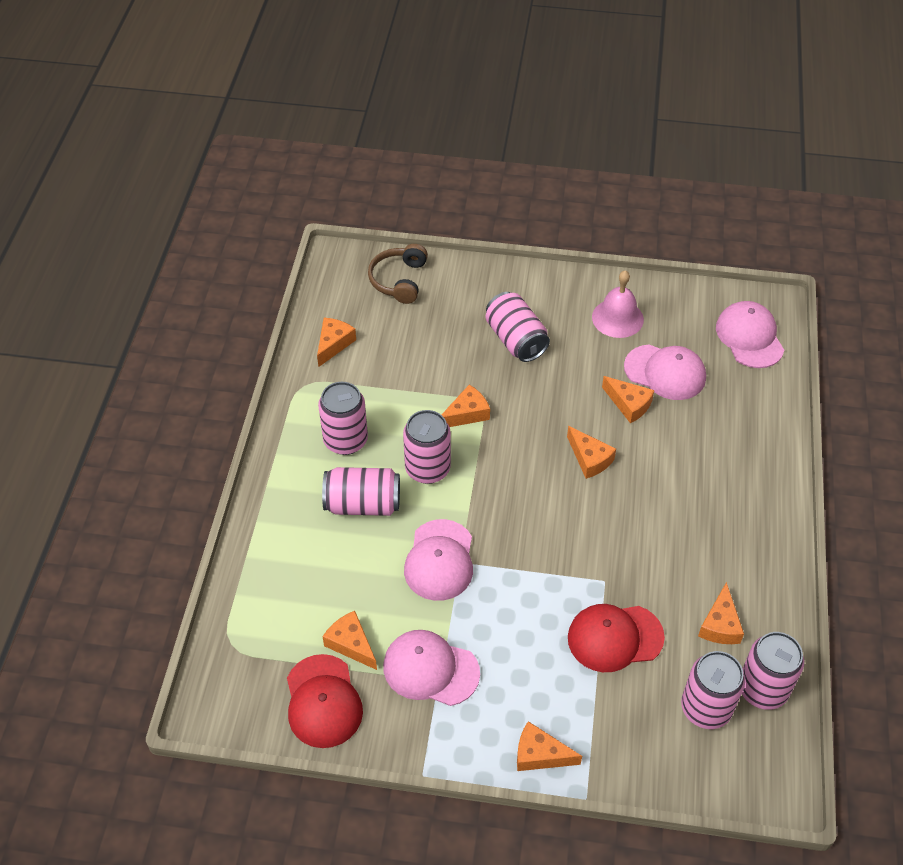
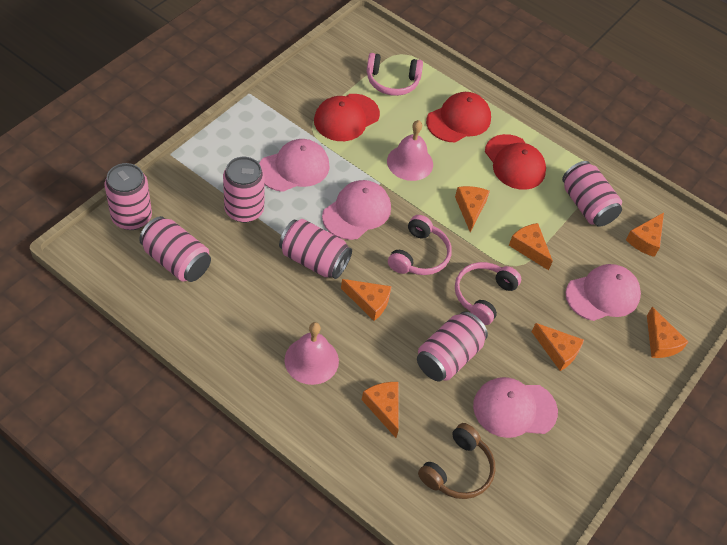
pink bell: 1 -> 2
pink headphones: 0 -> 3
red cap: 2 -> 3

